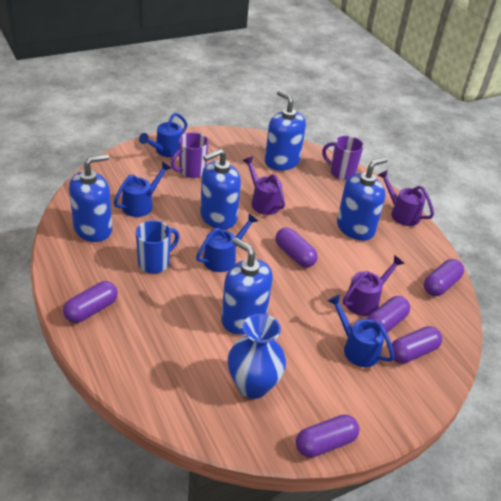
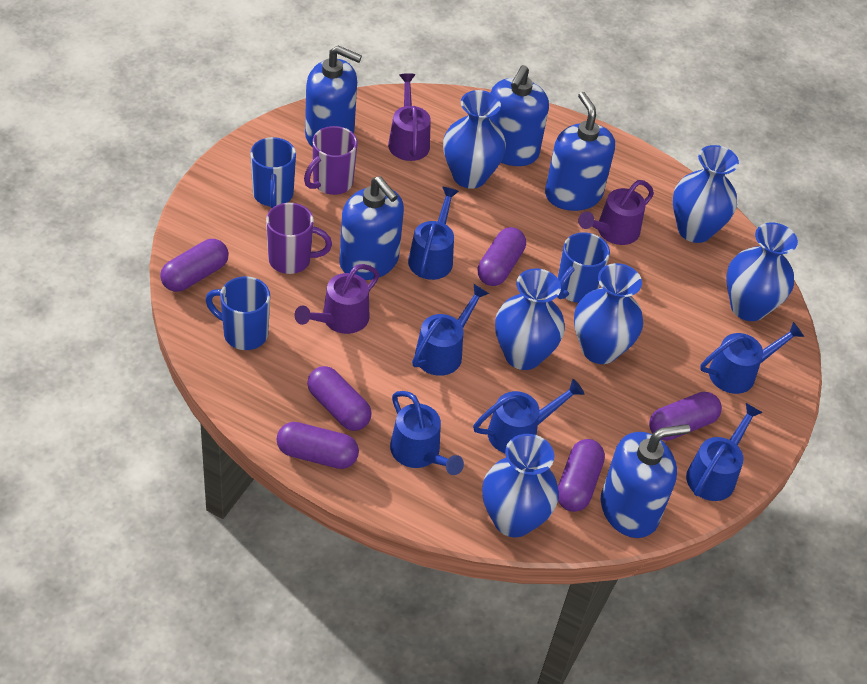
blue mug: 1 -> 3
blue vase: 1 -> 6
blue watering can: 4 -> 6

